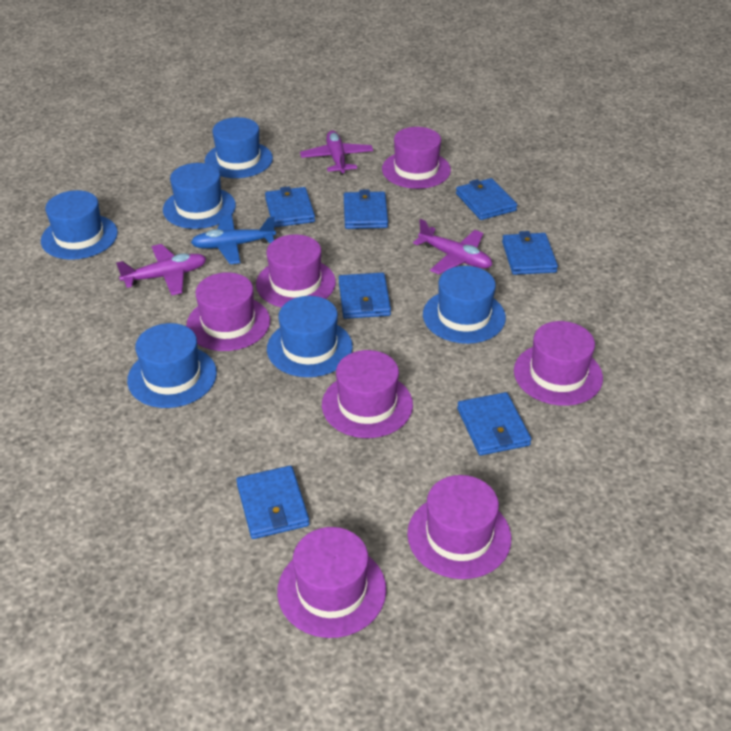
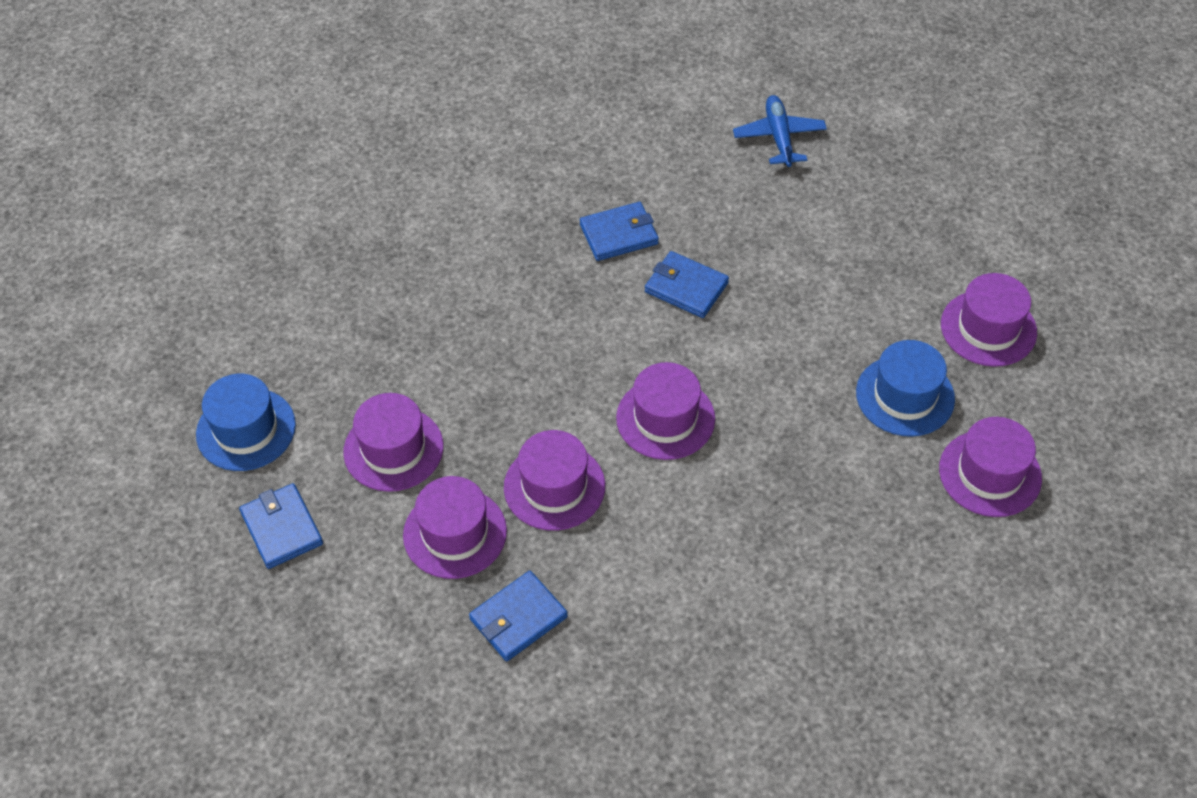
blue hat: 6 -> 2
blue wallet: 7 -> 4
purple hat: 7 -> 6
purple plane: 3 -> 0

